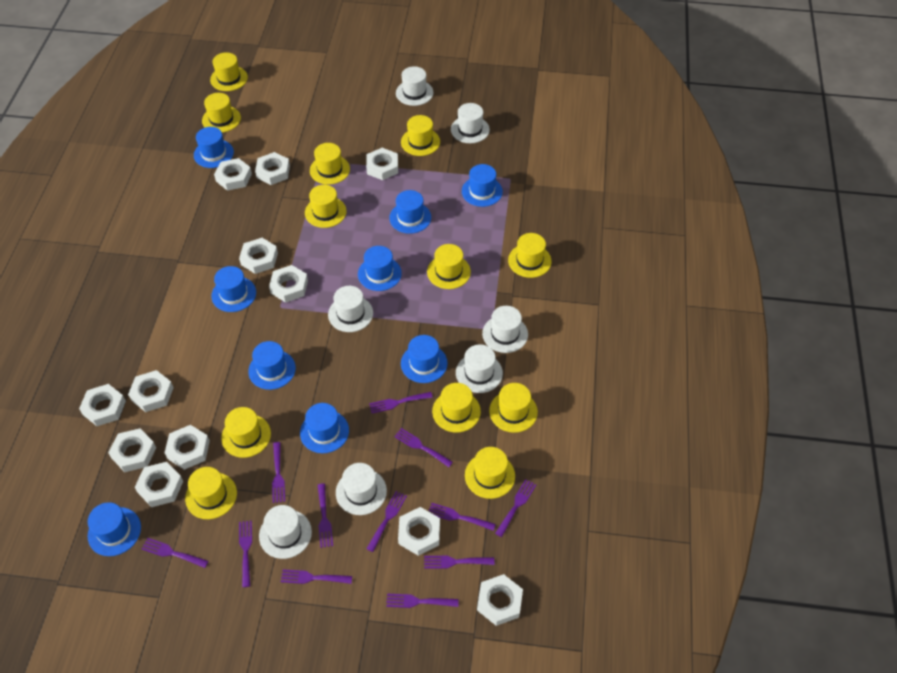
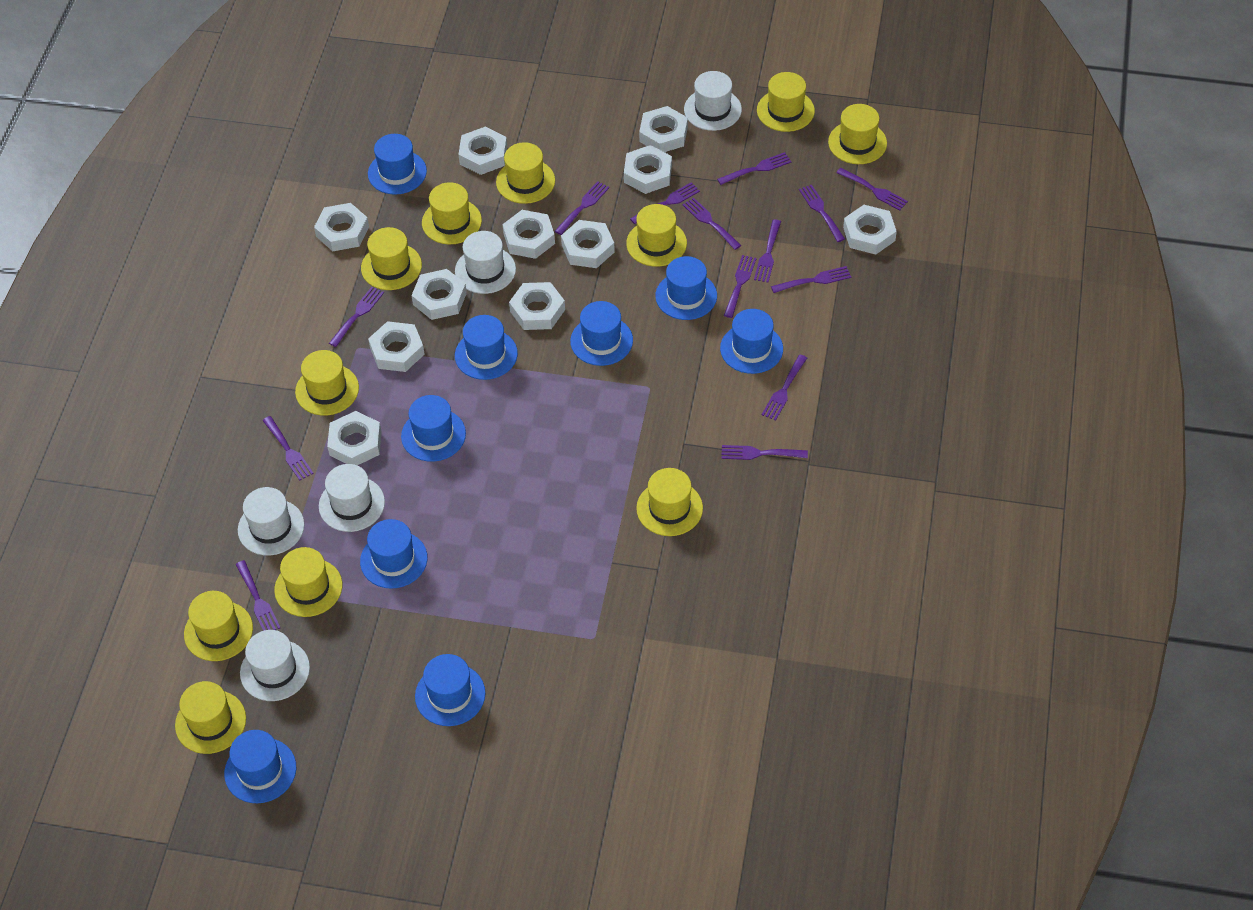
purple fork: 12 -> 14
white hat: 7 -> 5
white nut: 12 -> 11
yellow hat: 12 -> 11

